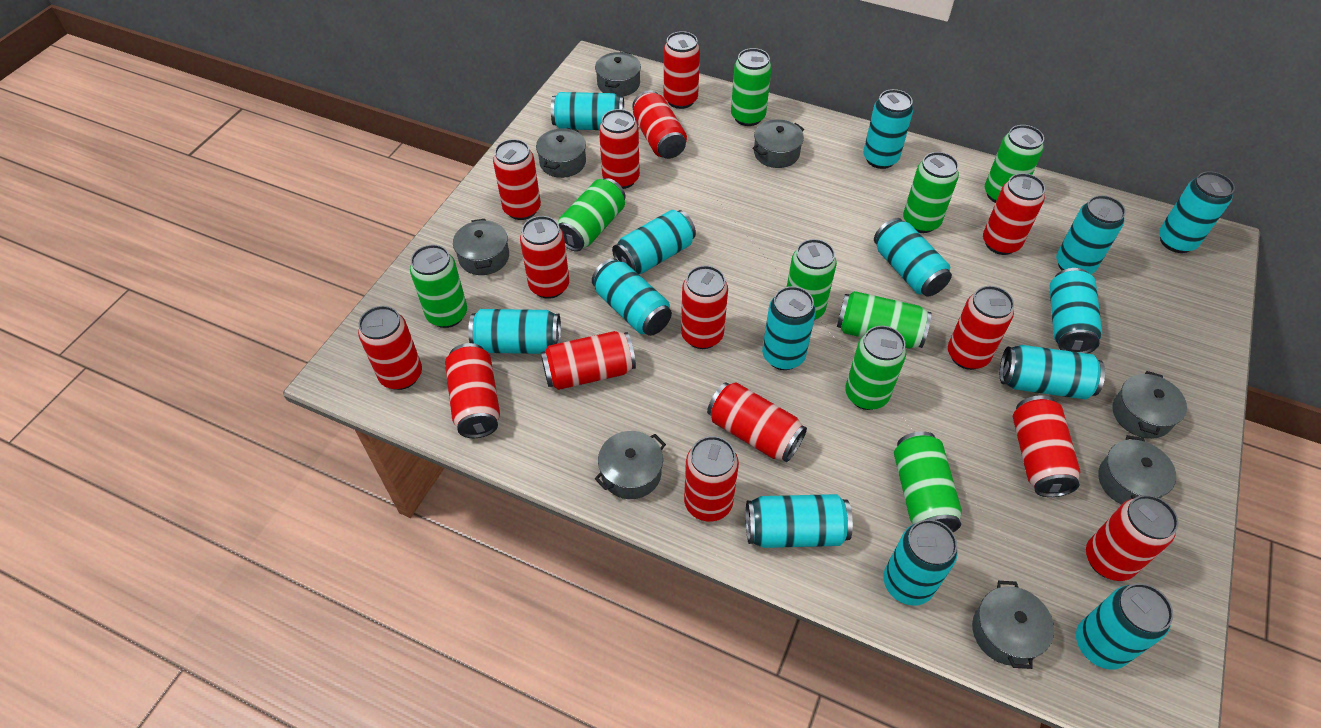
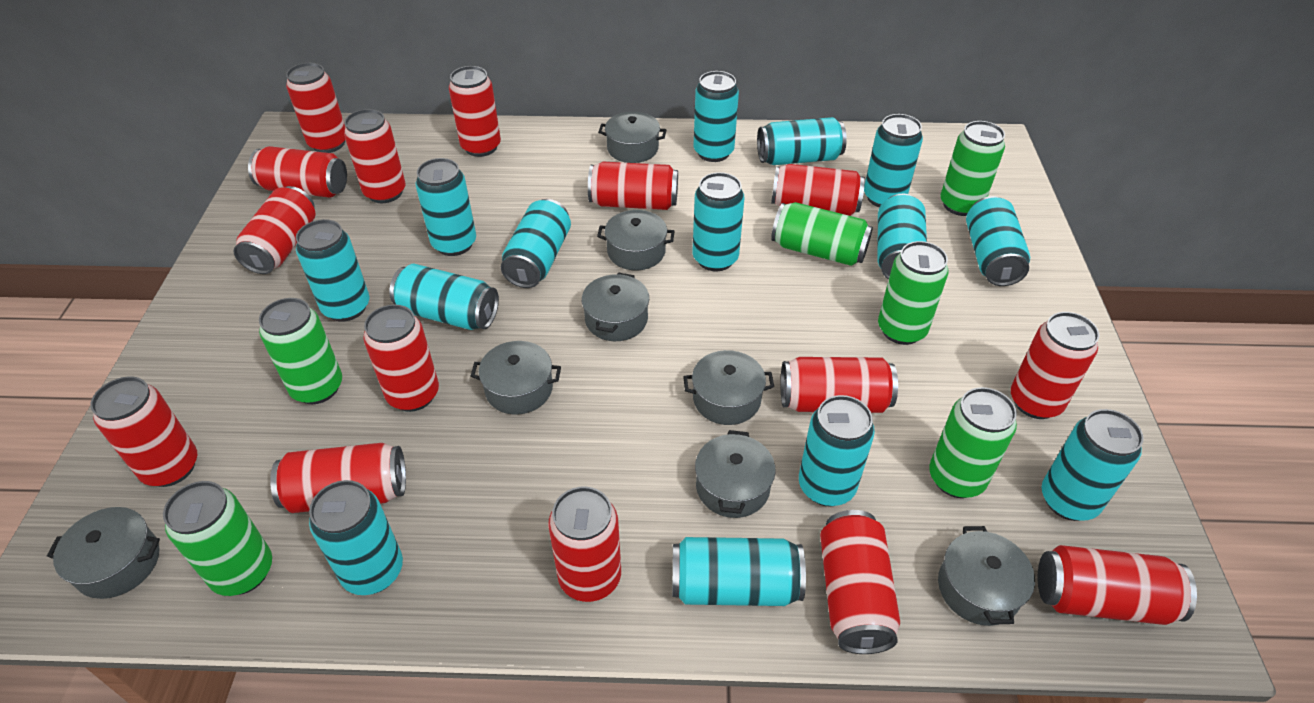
green can: 9 -> 6

